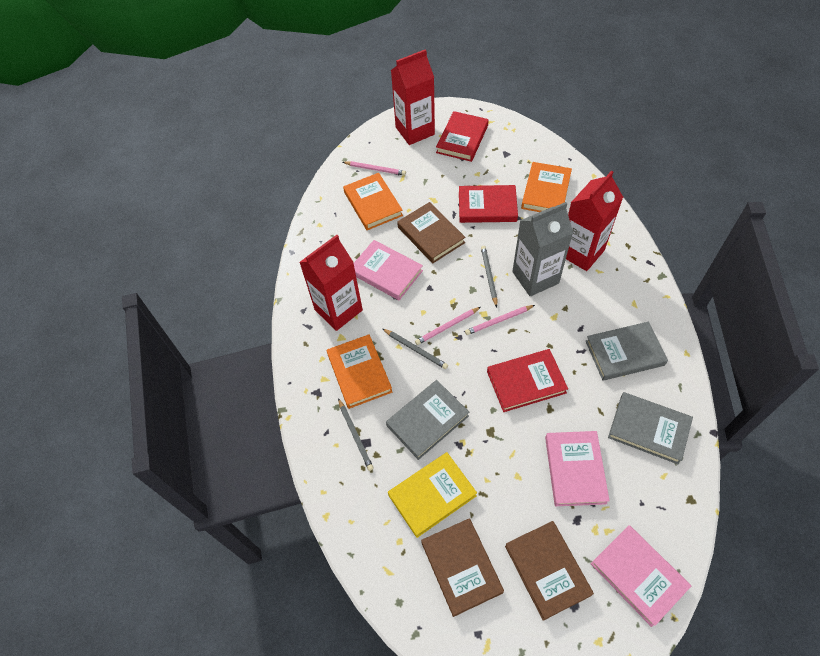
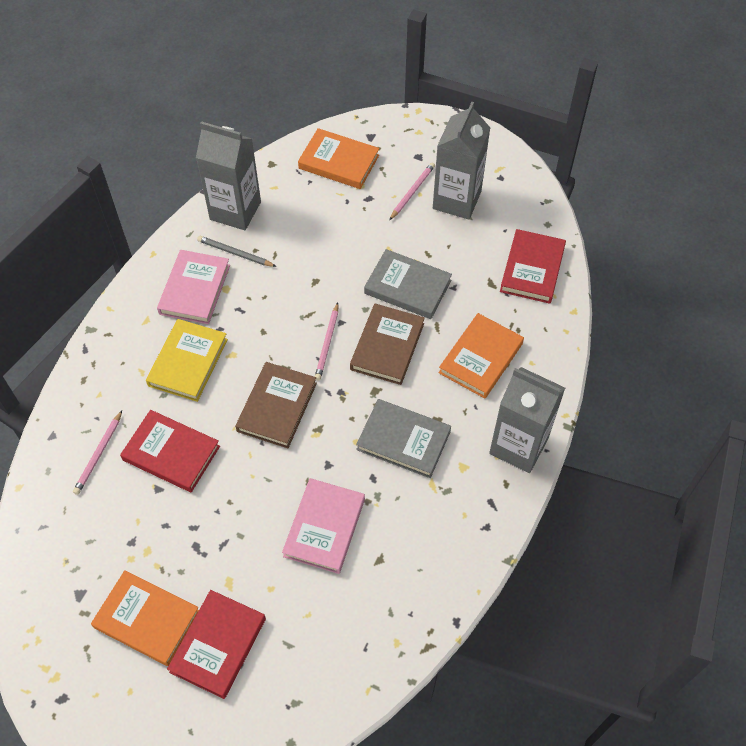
brown book: 3 -> 2
grey book: 3 -> 2
grey carton: 1 -> 3
grey pencil: 3 -> 1
pink book: 3 -> 2
red carton: 3 -> 0

